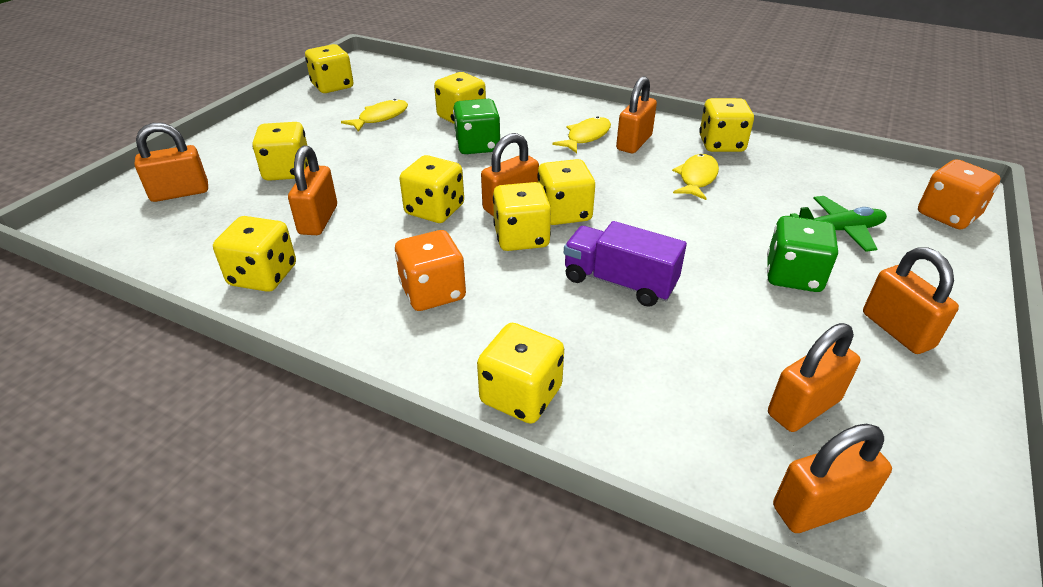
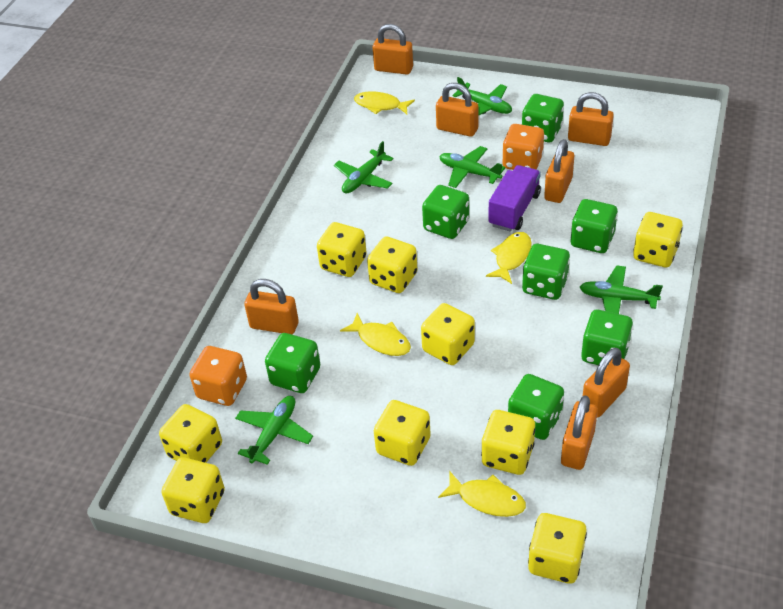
green dice: 2 -> 7
green plane: 1 -> 5
yellow fish: 3 -> 4

